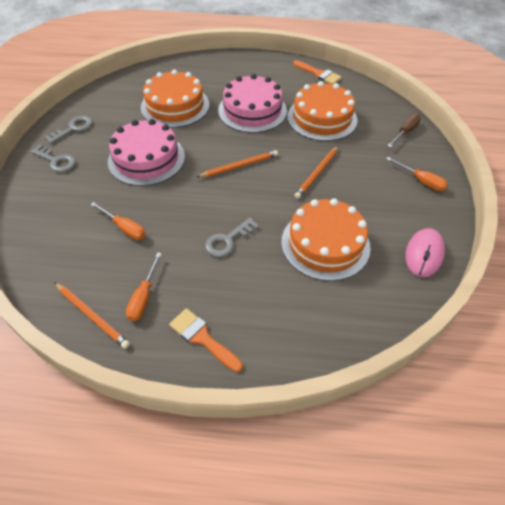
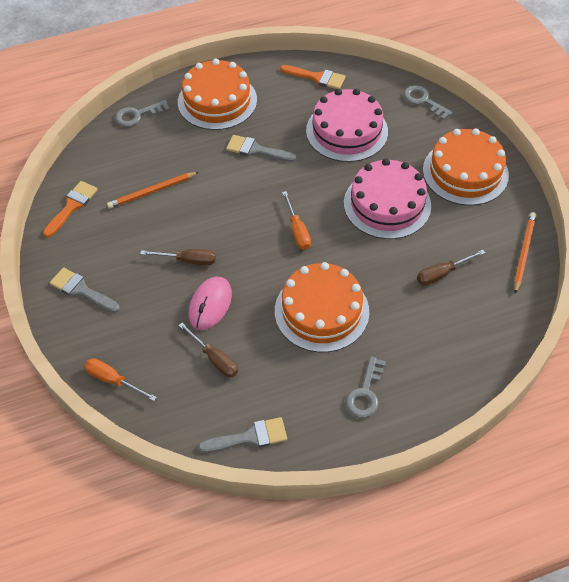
brown screwdriver: 1 -> 3
grey brush: 0 -> 3
orange pencil: 3 -> 2
orange screwdriver: 3 -> 2

